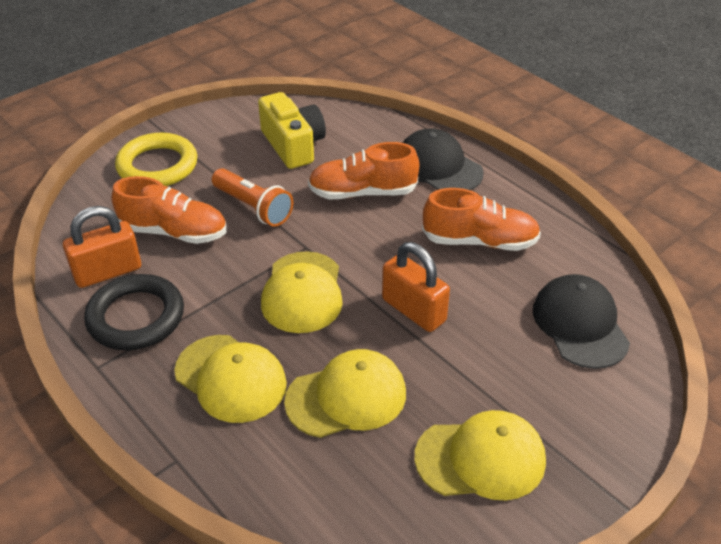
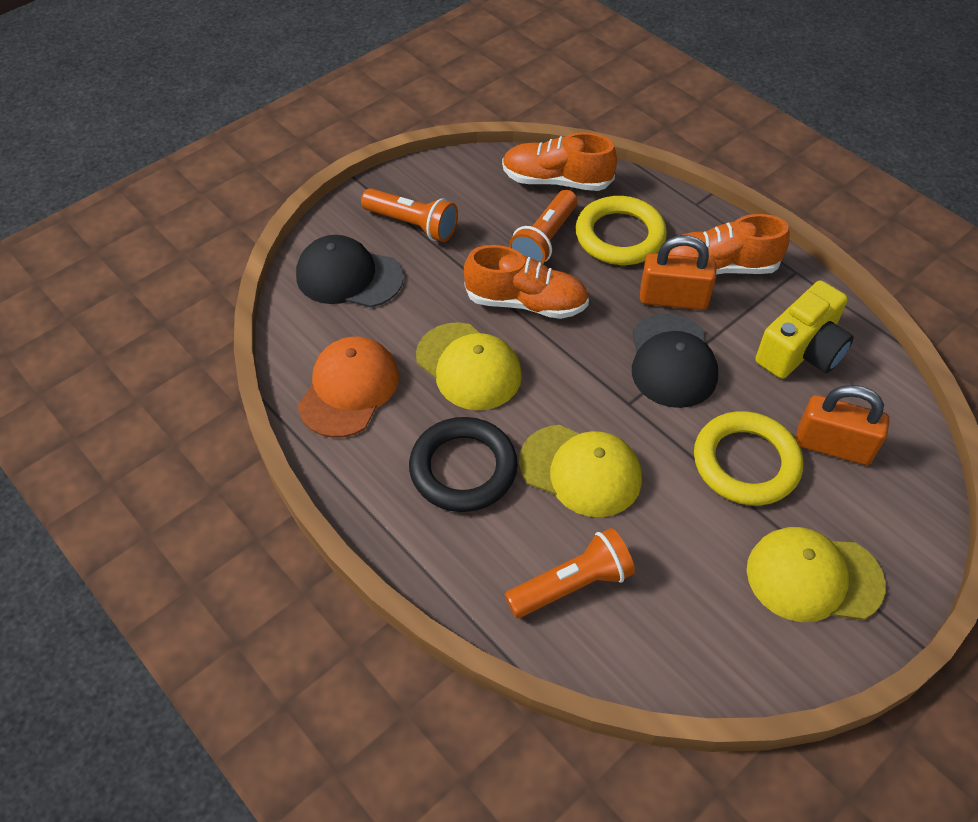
orange cap: 0 -> 1
orange flashlight: 1 -> 3
yellow cap: 4 -> 3
yellow ring: 1 -> 2

